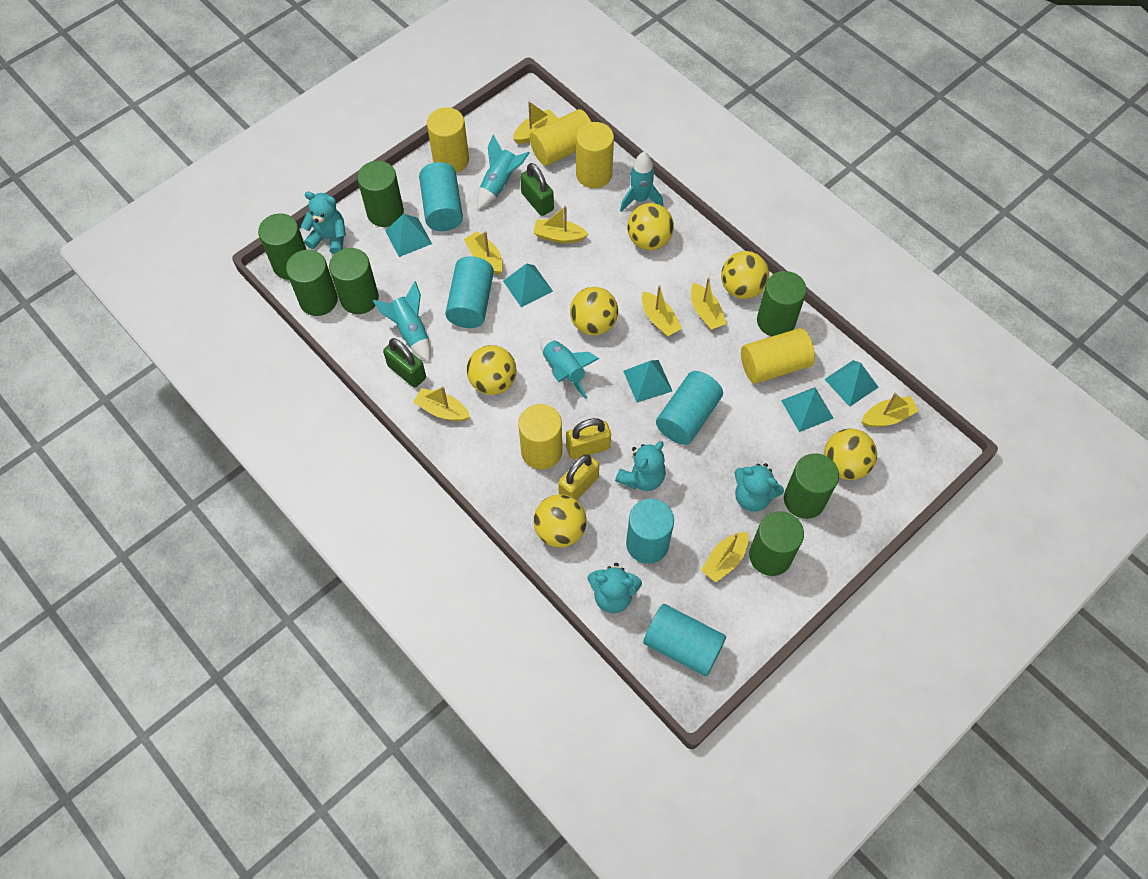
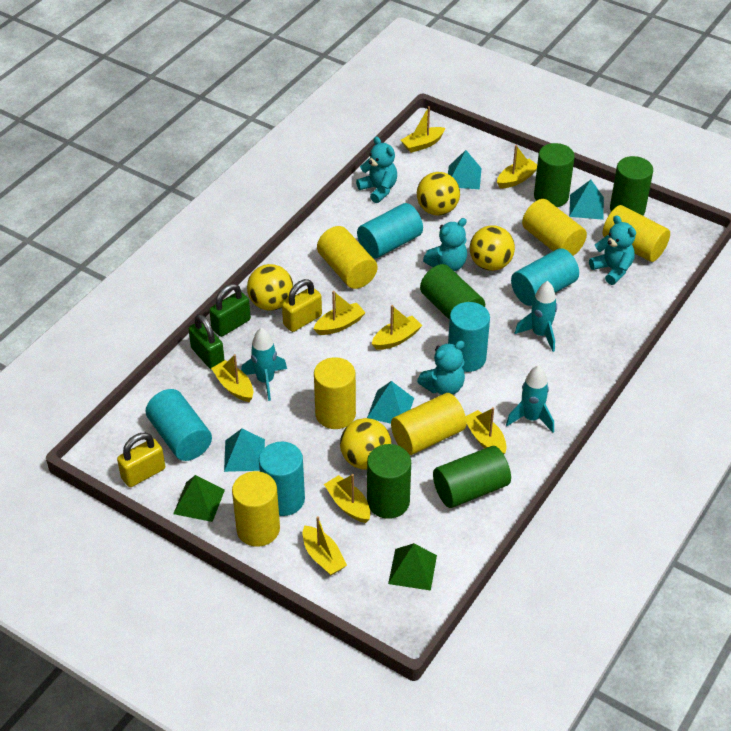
green cylinder: 7 -> 5
green pyramid: 0 -> 2
turquoise pyramid: 5 -> 4
turquoise rocket: 4 -> 3
yellow ball: 6 -> 4
yellow cylinder: 5 -> 6

